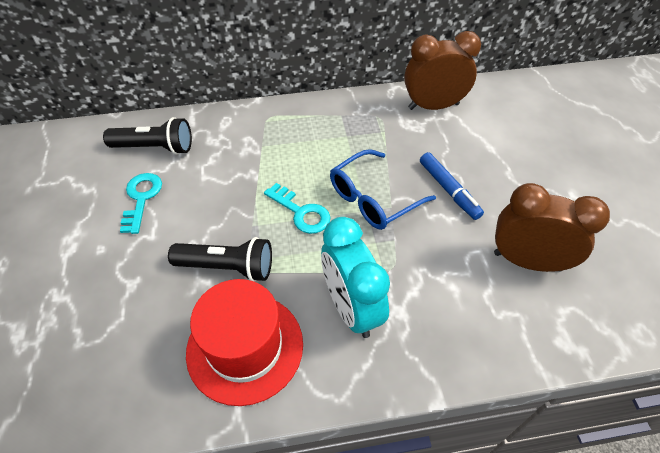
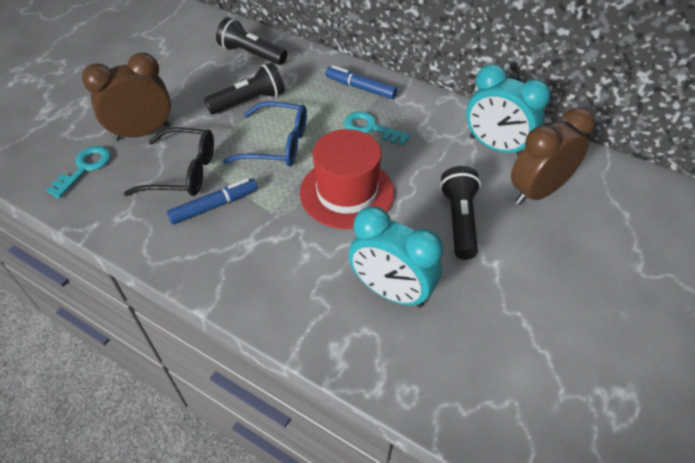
black flashlight: 2 -> 3
black glasses: 0 -> 1
blue marker: 1 -> 2
turquoise clock: 1 -> 2

